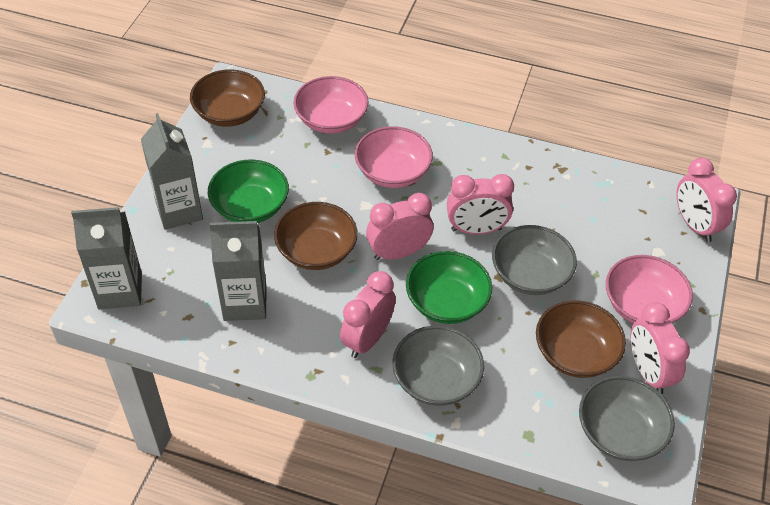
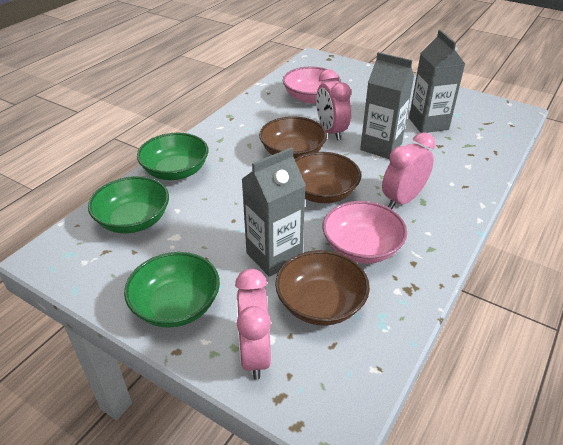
green bowl: 2 -> 3
grey bowl: 3 -> 0
pink bowl: 3 -> 2
pink clock: 5 -> 3

